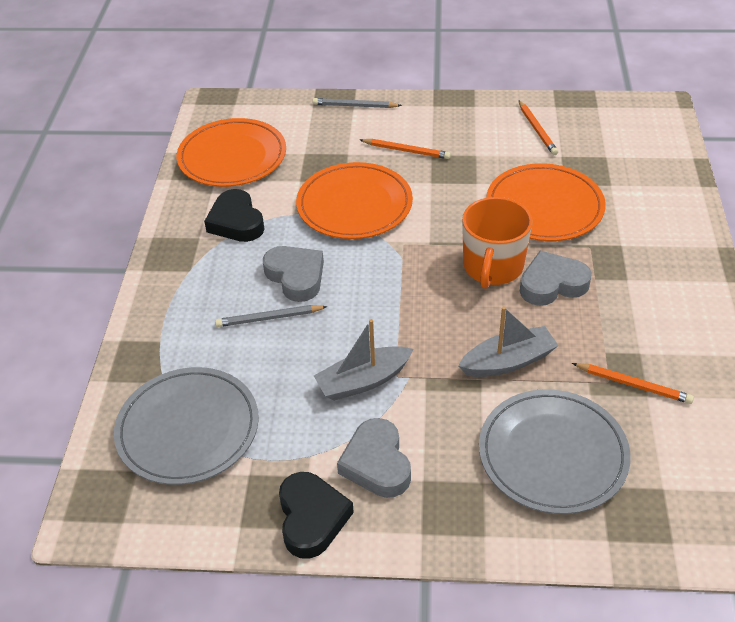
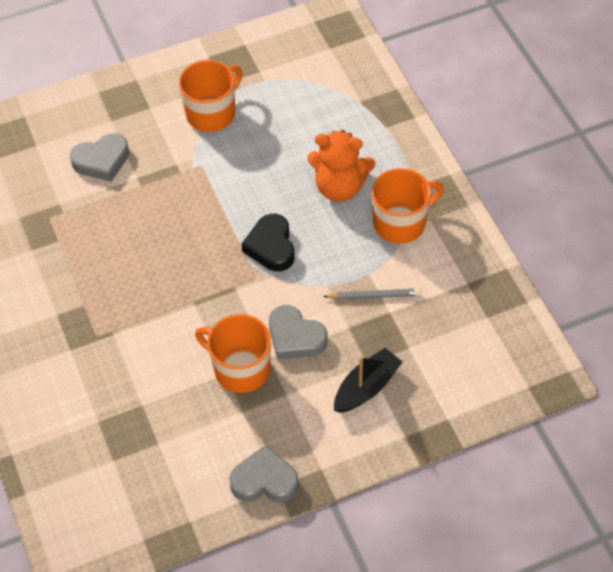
black boat: 0 -> 1
black heart: 2 -> 1
grey boat: 2 -> 0
grey pencil: 2 -> 1
grey plate: 2 -> 0
orange mug: 1 -> 3
orange pencil: 3 -> 0
orange plate: 3 -> 0
orange teddy bear: 0 -> 1

